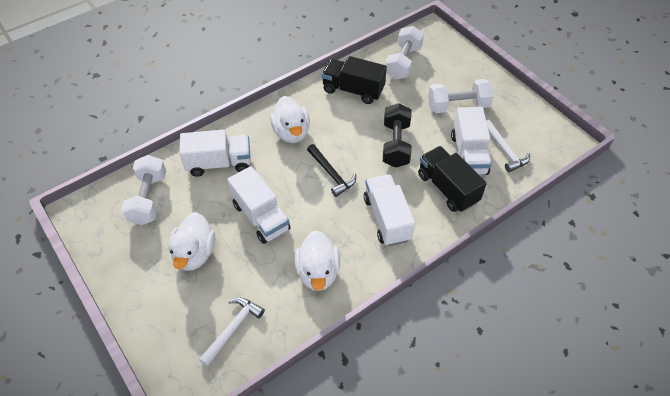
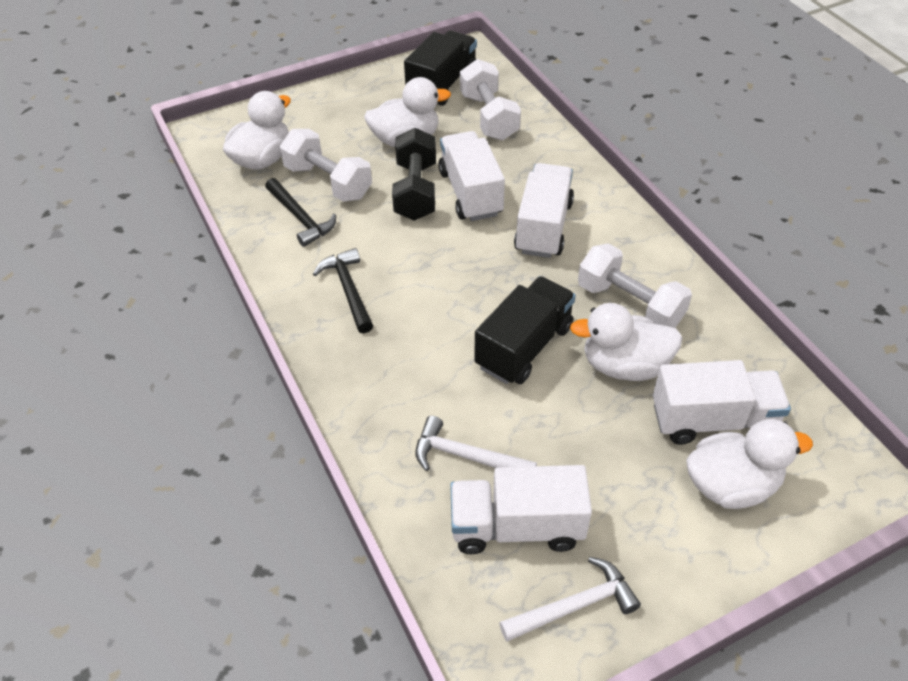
black hammer: 1 -> 2
white duck: 3 -> 4

